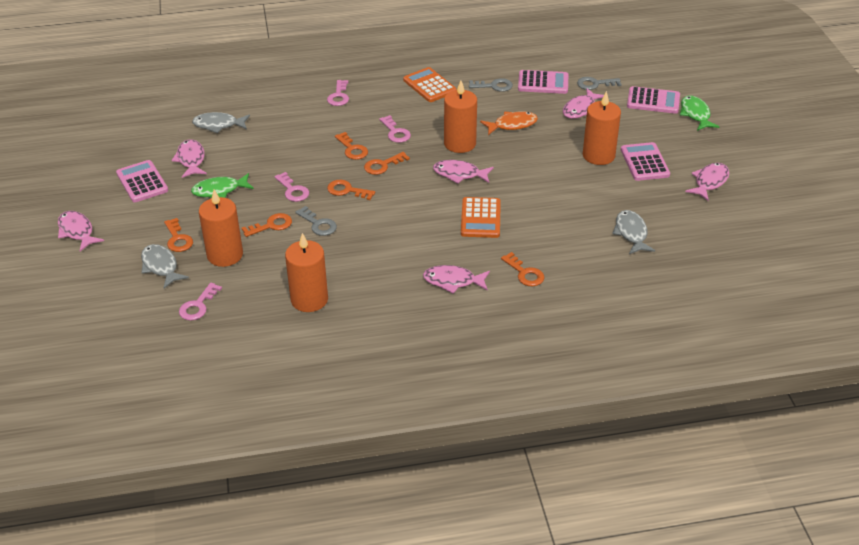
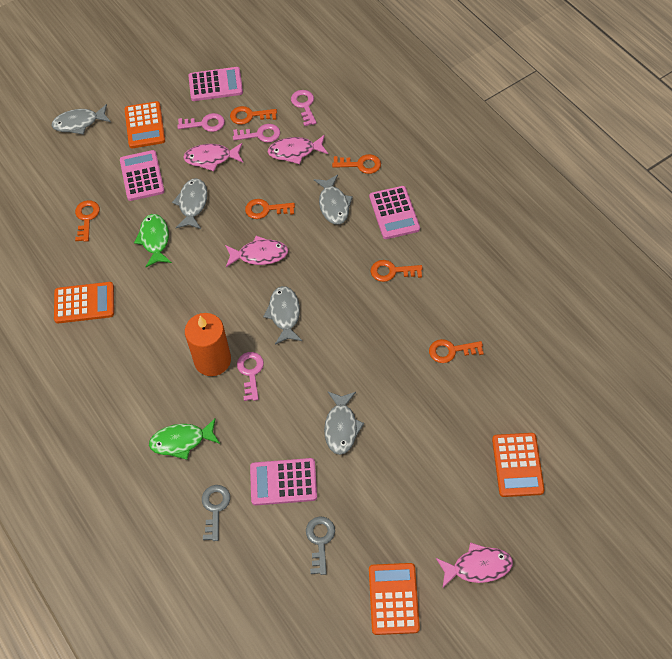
grey fish: 3 -> 5
grey key: 3 -> 2
orange calculator: 2 -> 4
orange candle: 4 -> 1
orange fish: 1 -> 0
pink fish: 6 -> 4

